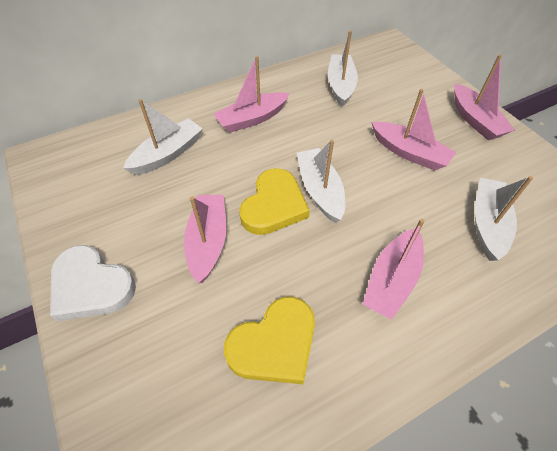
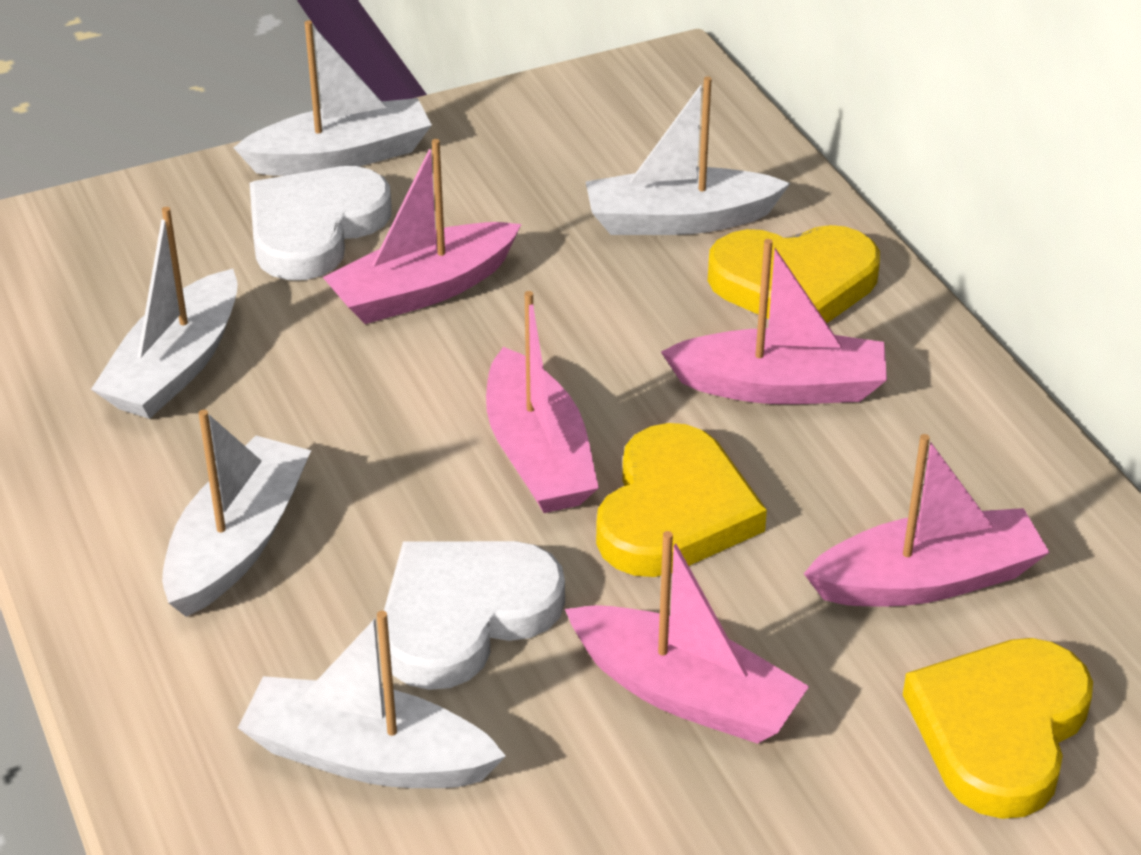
white boat: 4 -> 5
white heart: 1 -> 2
yellow heart: 2 -> 3

